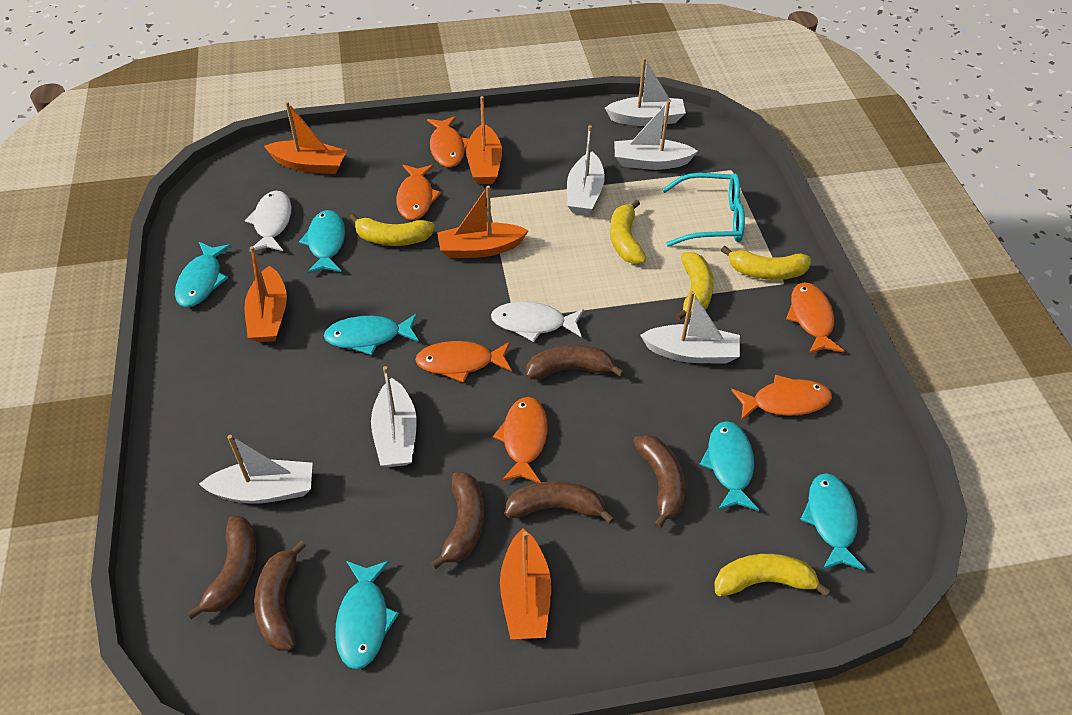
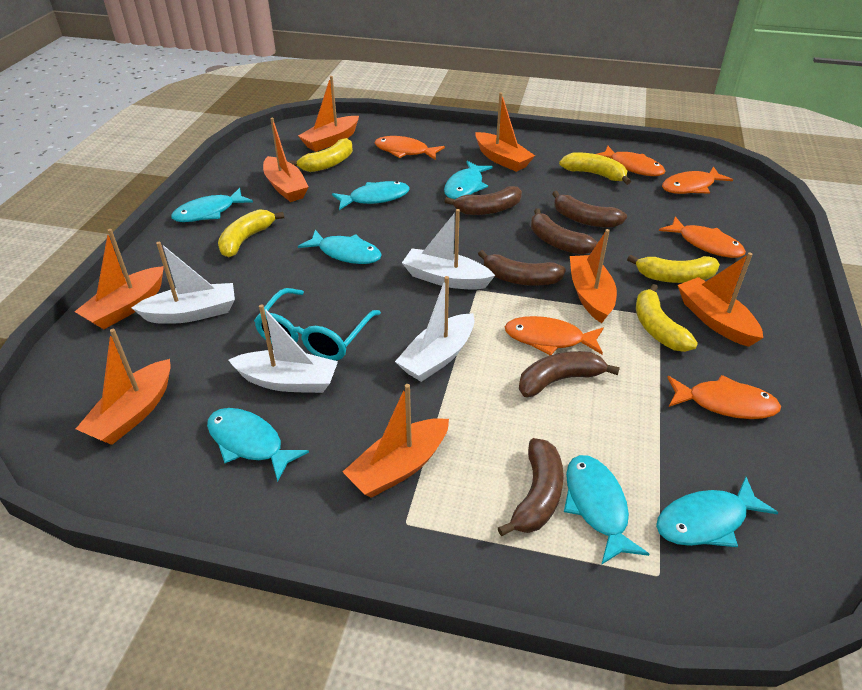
orange boat: 5 -> 8
turquoise fish: 6 -> 7
white boat: 6 -> 4
white fish: 2 -> 0

